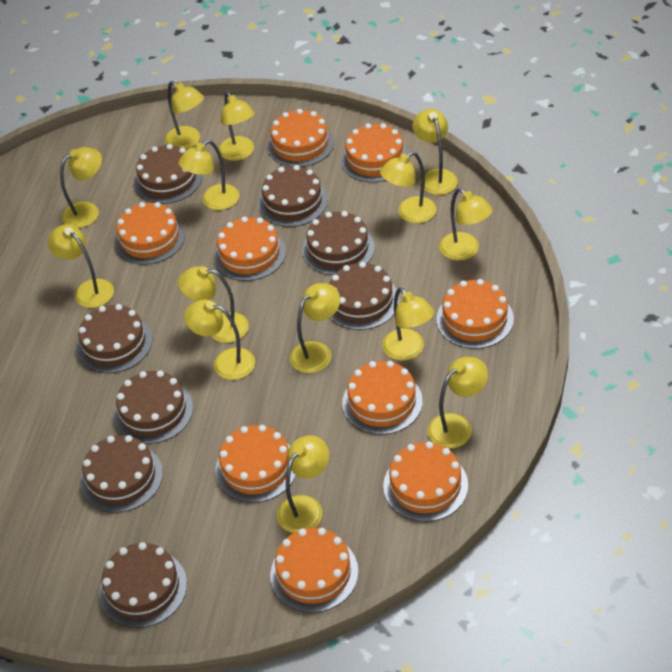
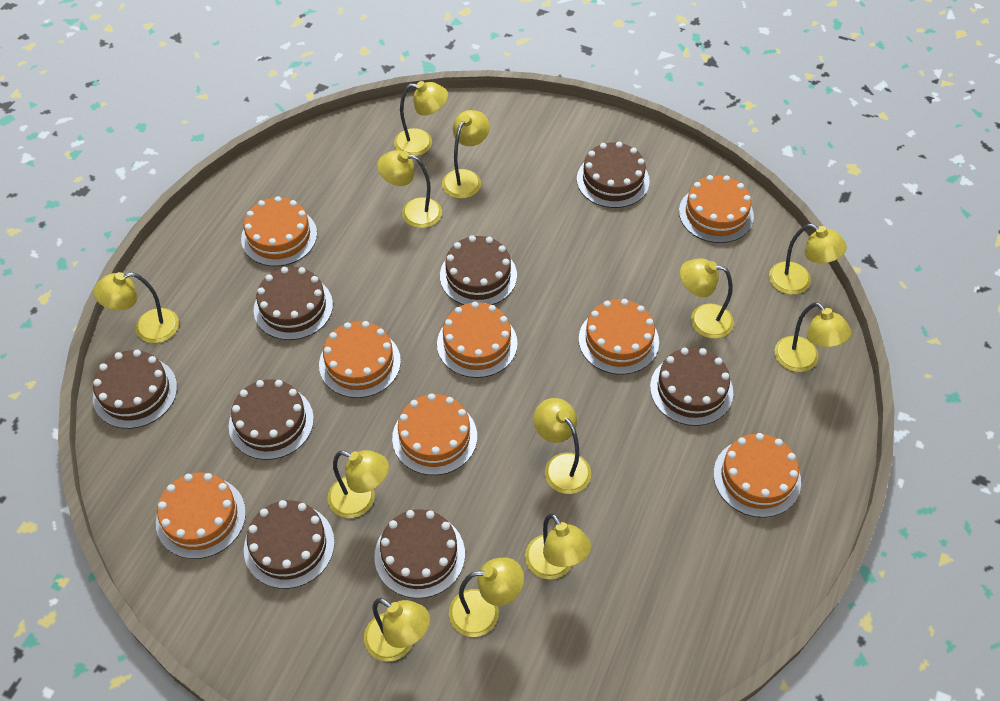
orange cake: 9 -> 8
yellow lamp: 14 -> 12

